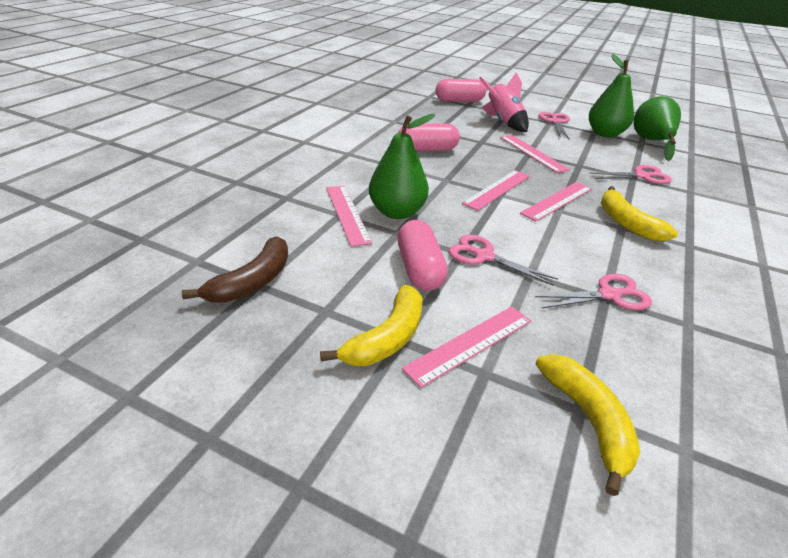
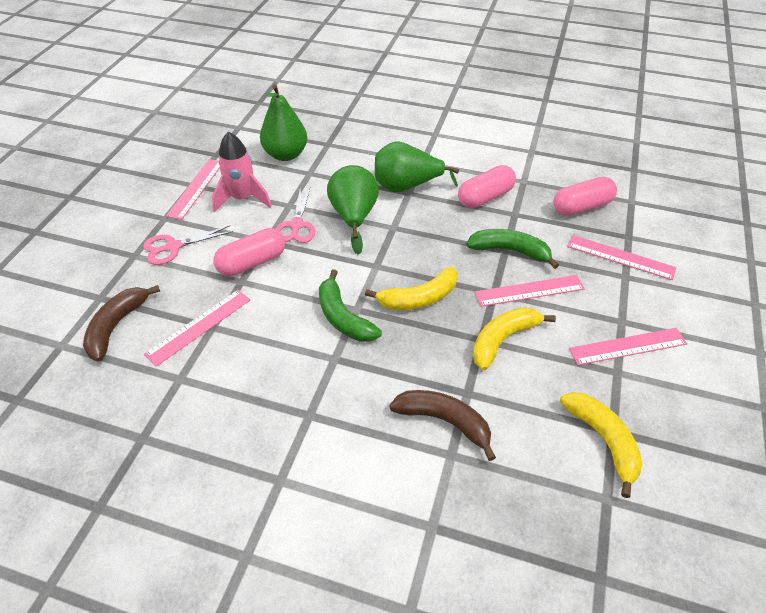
brown banana: 1 -> 2
green banana: 0 -> 2
pink scissors: 4 -> 2

